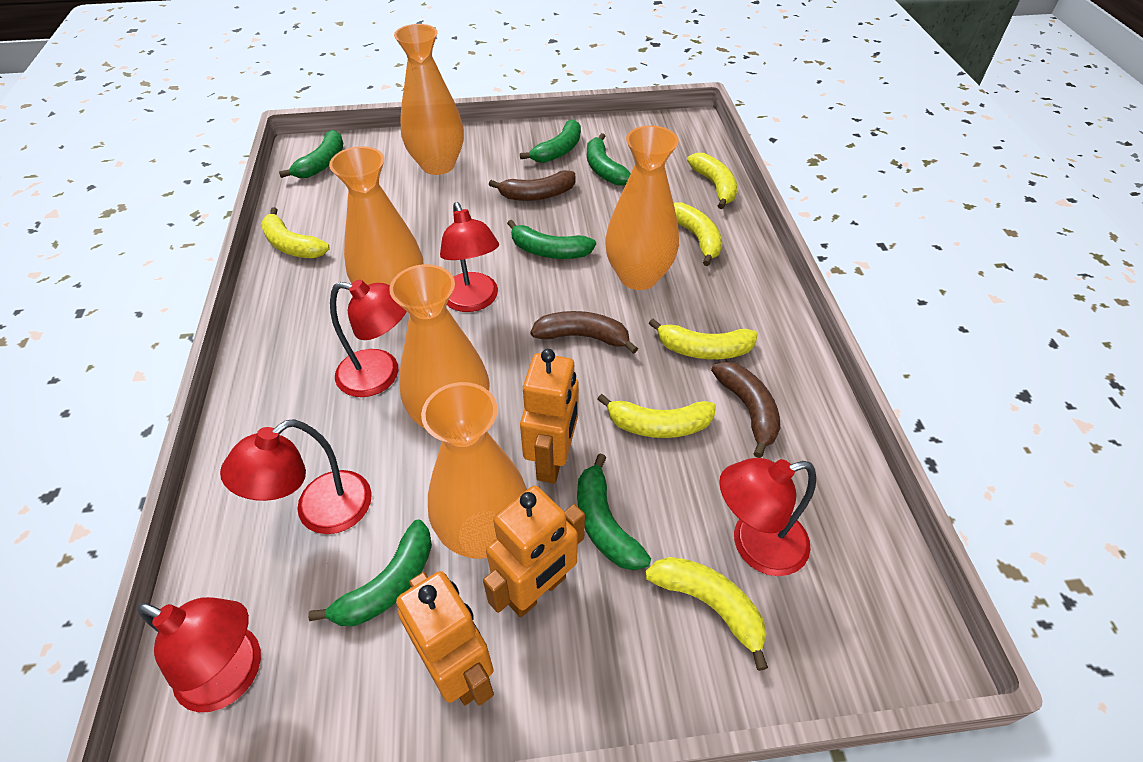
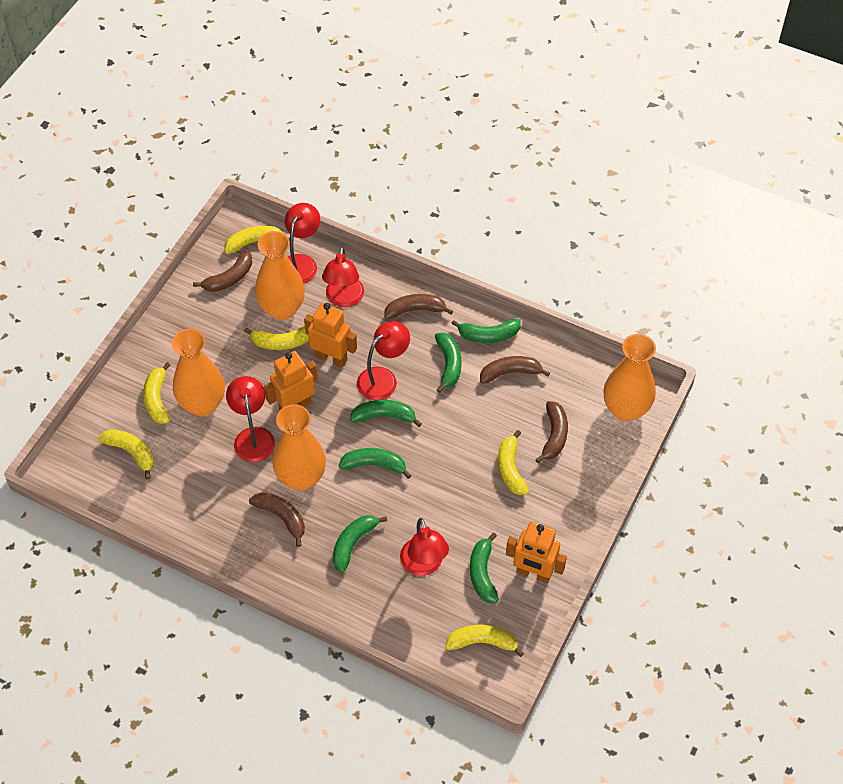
brown banana: 3 -> 5
orange vase: 5 -> 4

